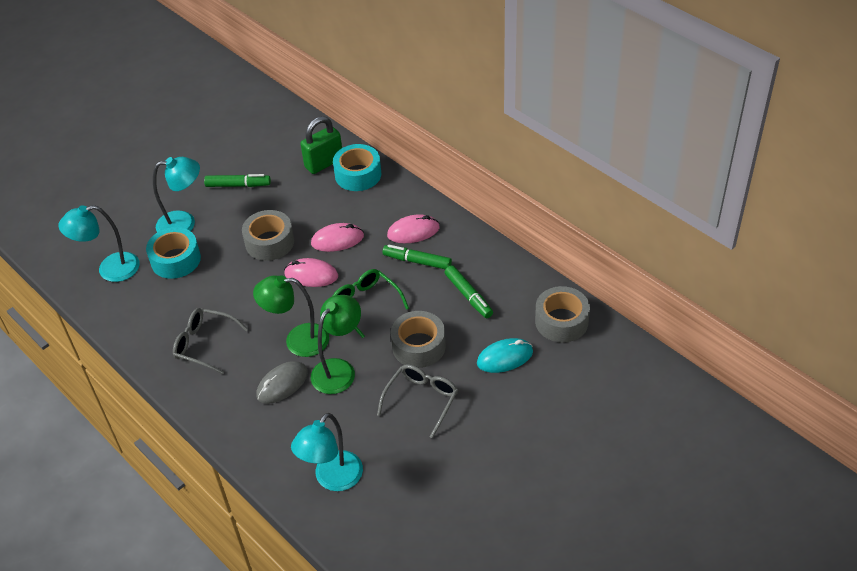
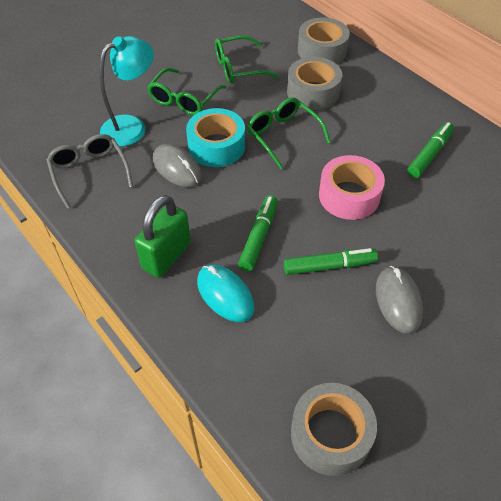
green glasses: 1 -> 3
green lamp: 2 -> 0
grey glasses: 2 -> 1
grey mouse: 1 -> 2
pink mouse: 3 -> 0
pink tape: 0 -> 1
turquoise lamp: 3 -> 1
turquoise tape: 2 -> 1

